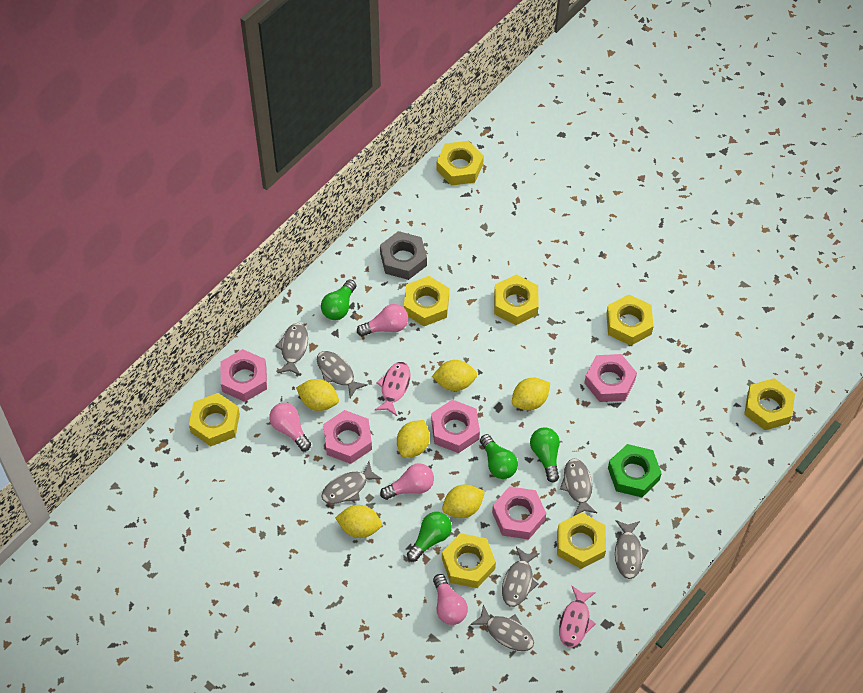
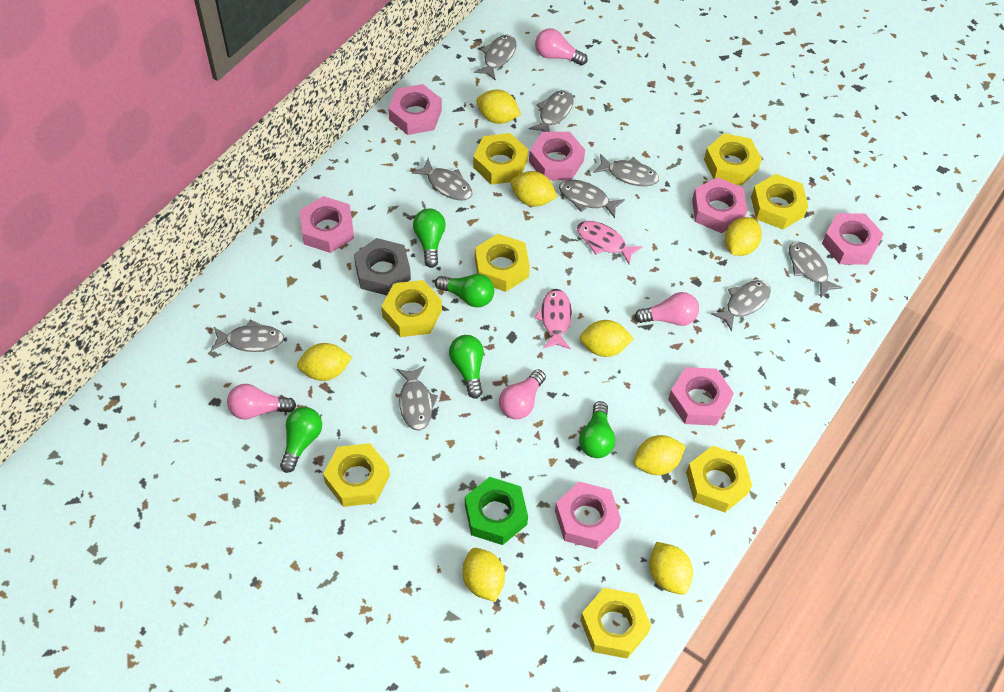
green light bulb: 4 -> 5
grey fish: 7 -> 9
pink nut: 5 -> 7
yellow lemon: 6 -> 8

